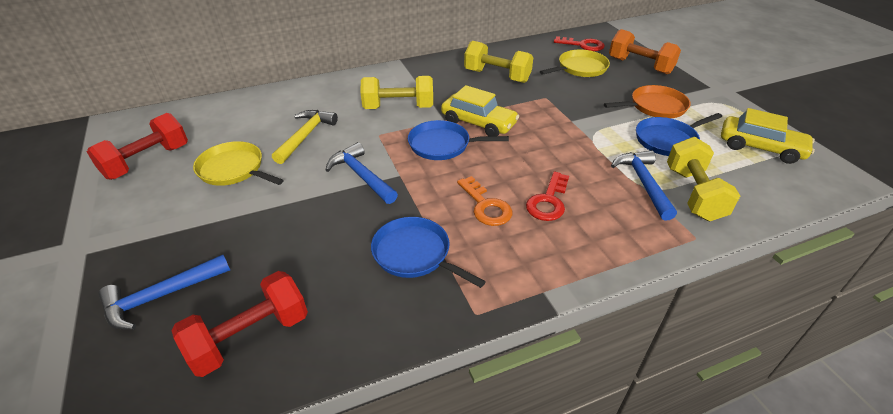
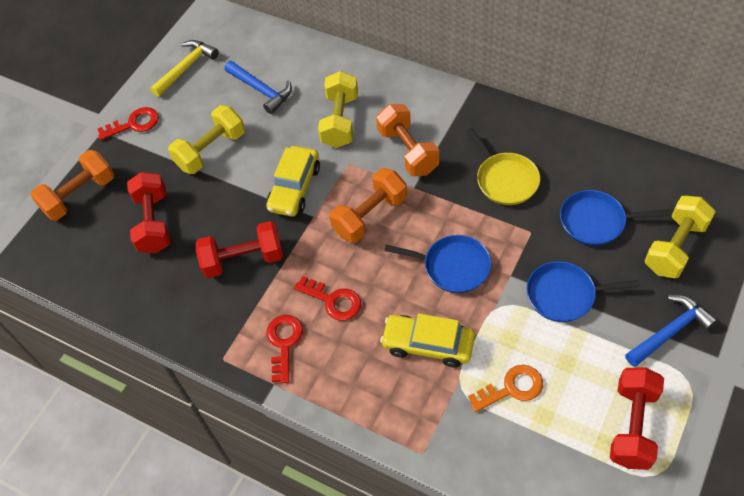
blue hammer: 3 -> 2
orange dumbbell: 1 -> 3
orange pan: 1 -> 0
red dumbbell: 2 -> 3
red key: 2 -> 3
yellow pan: 2 -> 1

